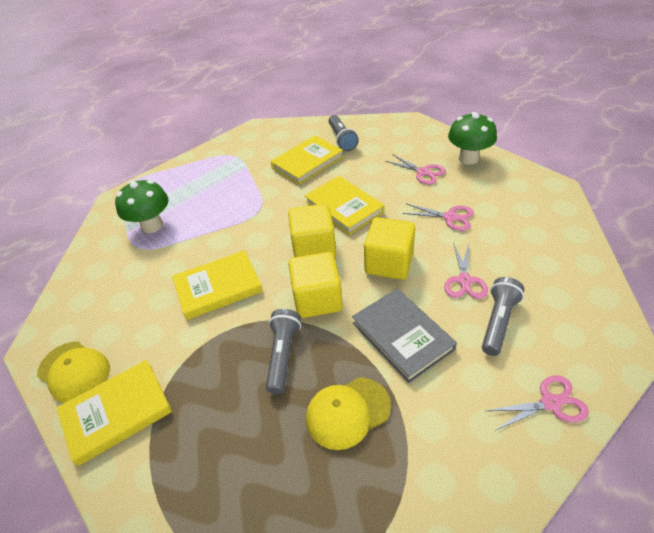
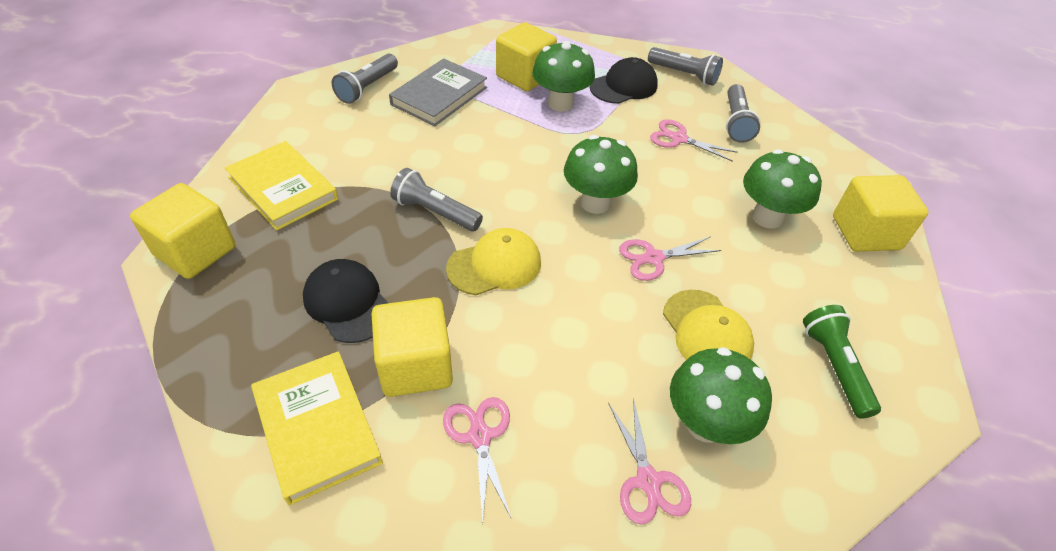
black cap: 0 -> 2
green flashlight: 0 -> 1
green mushroom: 2 -> 4
grey flashlight: 3 -> 4
yellow book: 4 -> 2
yellow cube: 3 -> 4

